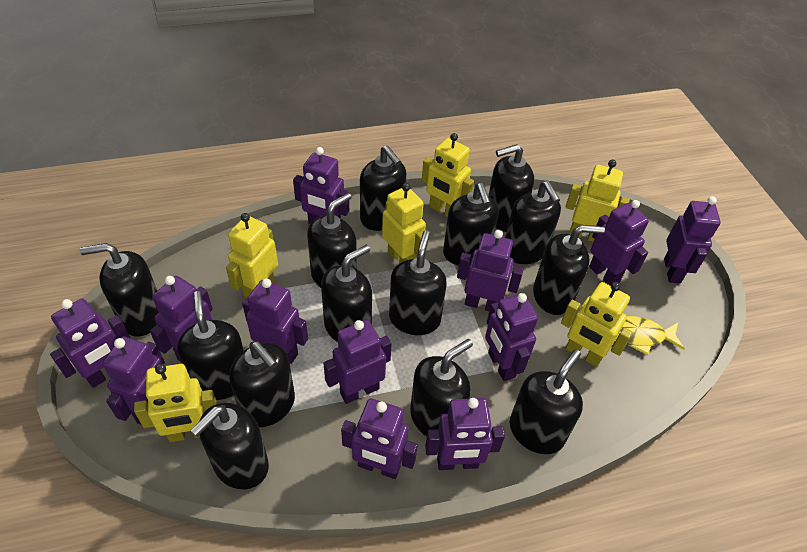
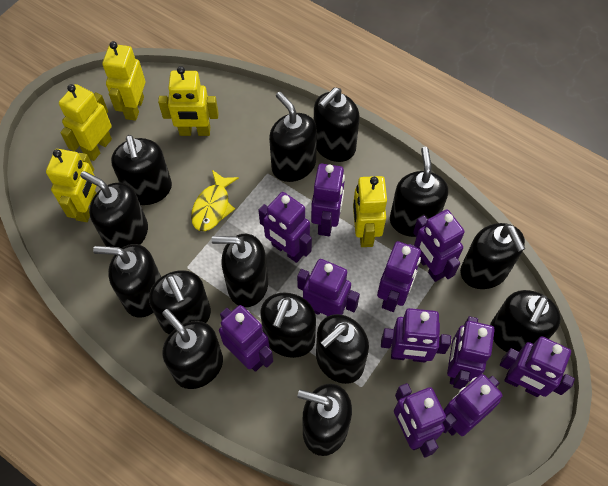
purple robot: 12 -> 11
yellow robot: 6 -> 5

